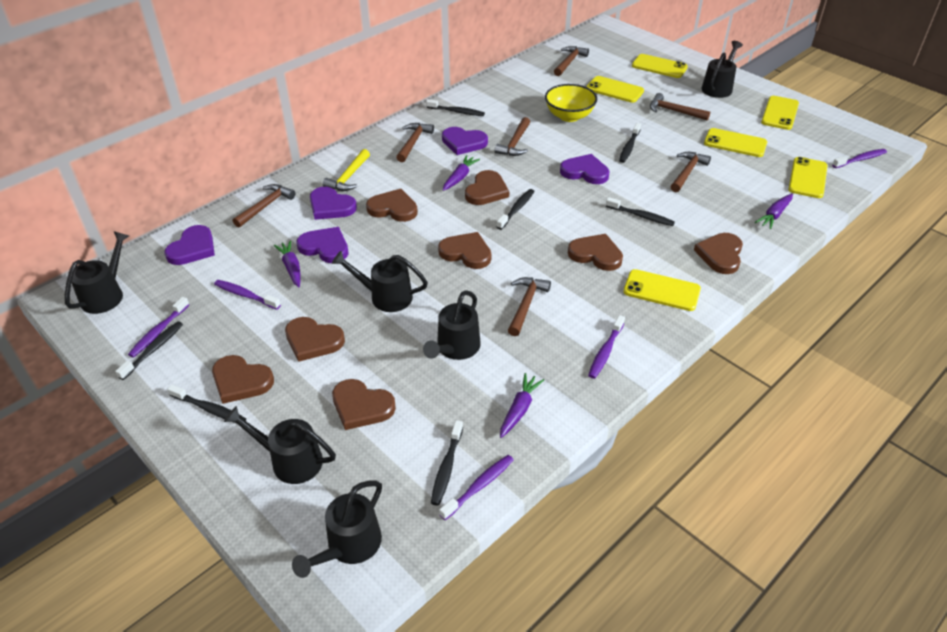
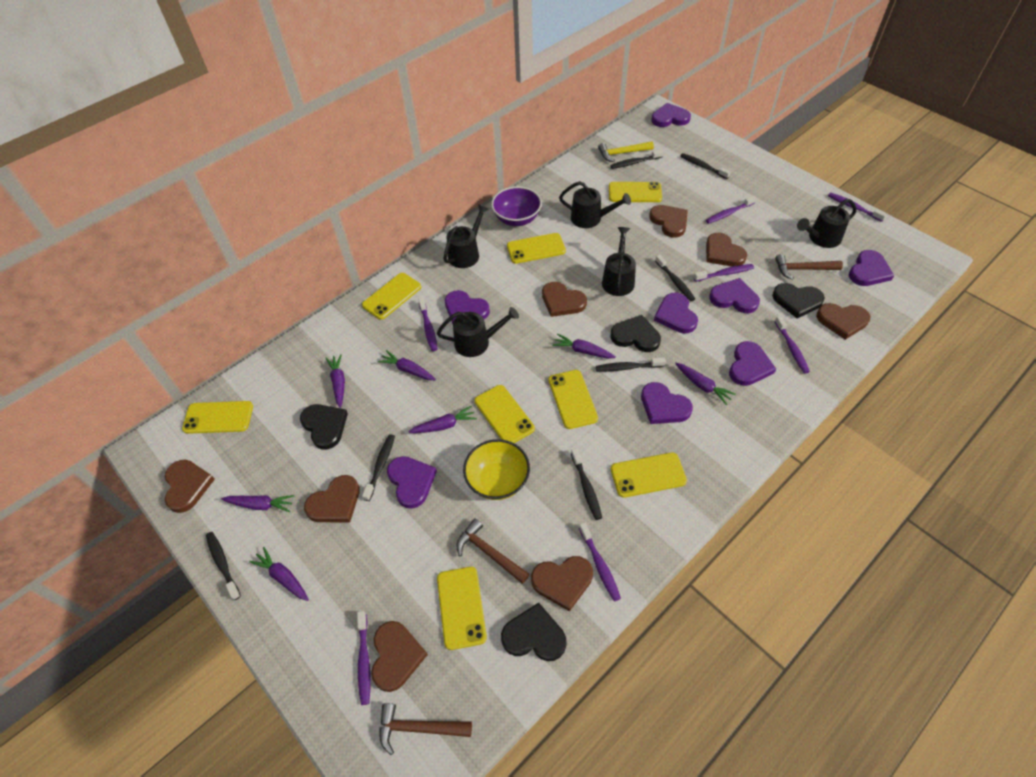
black heart: 0 -> 4
black watering can: 6 -> 5
brown hammer: 7 -> 3
purple bowl: 0 -> 1
purple carrot: 4 -> 7
purple heart: 5 -> 8
purple toothbrush: 5 -> 7
yellow phone: 6 -> 8

